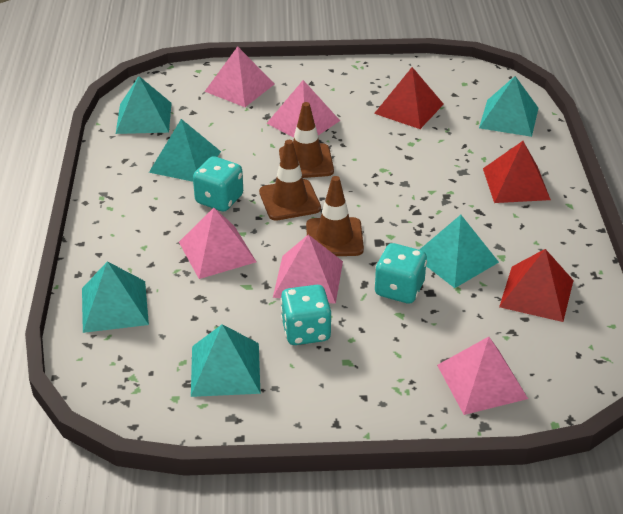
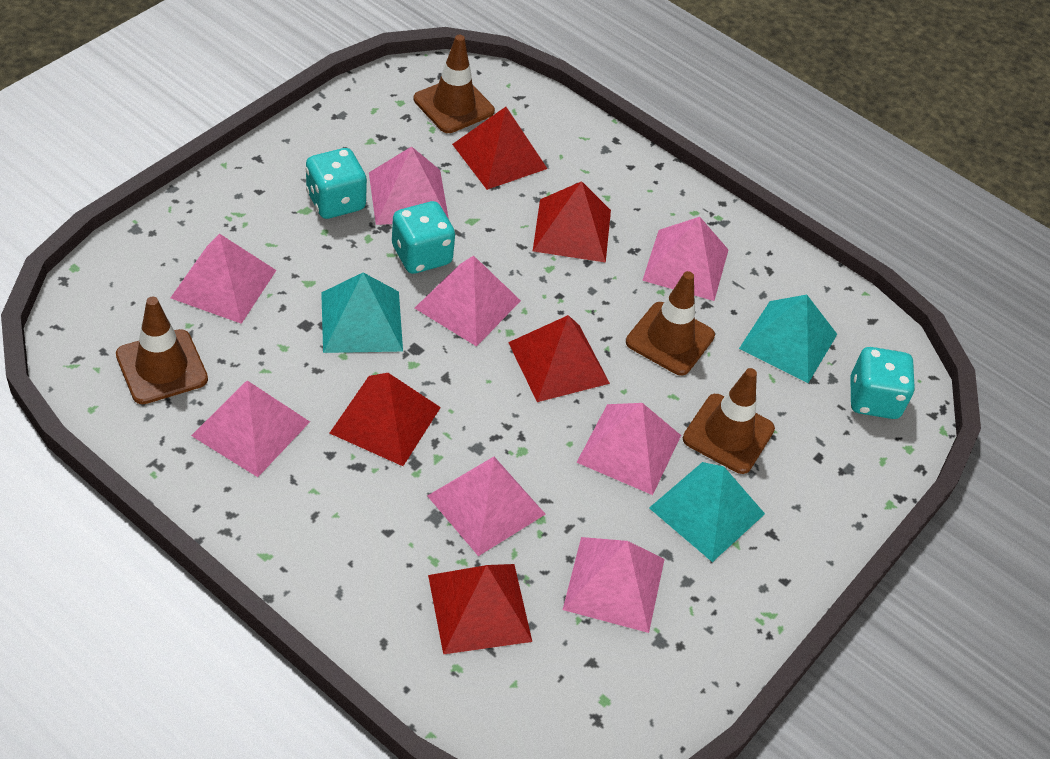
brown traffic cone: 3 -> 4
pink pyramid: 5 -> 8
red pyramid: 3 -> 5
turquoise pyramid: 6 -> 3

